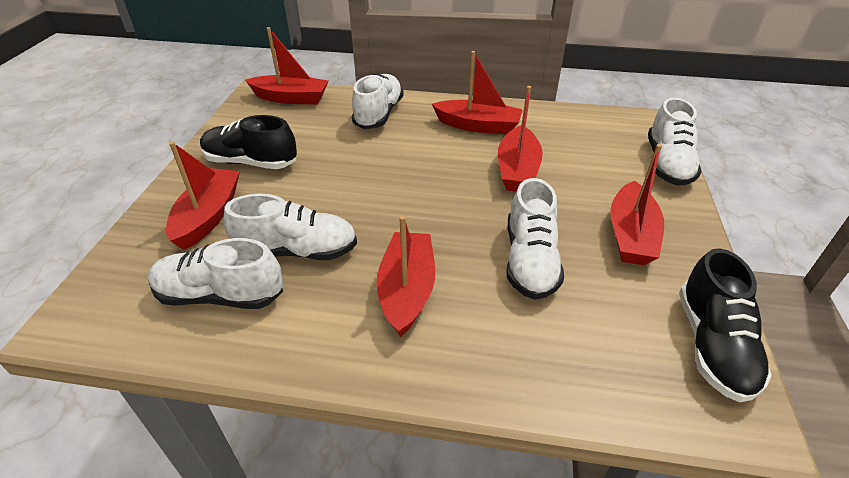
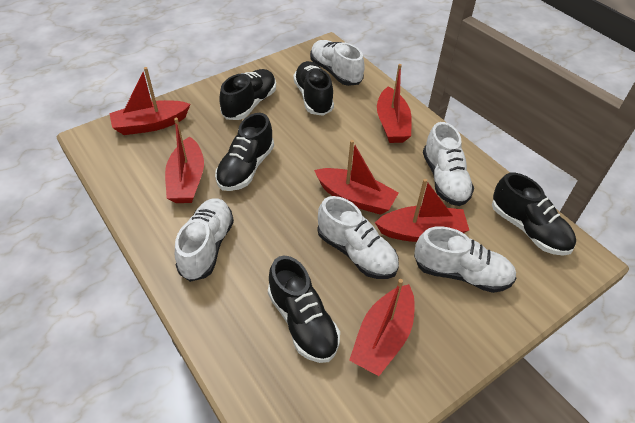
black shoe: 2 -> 5

